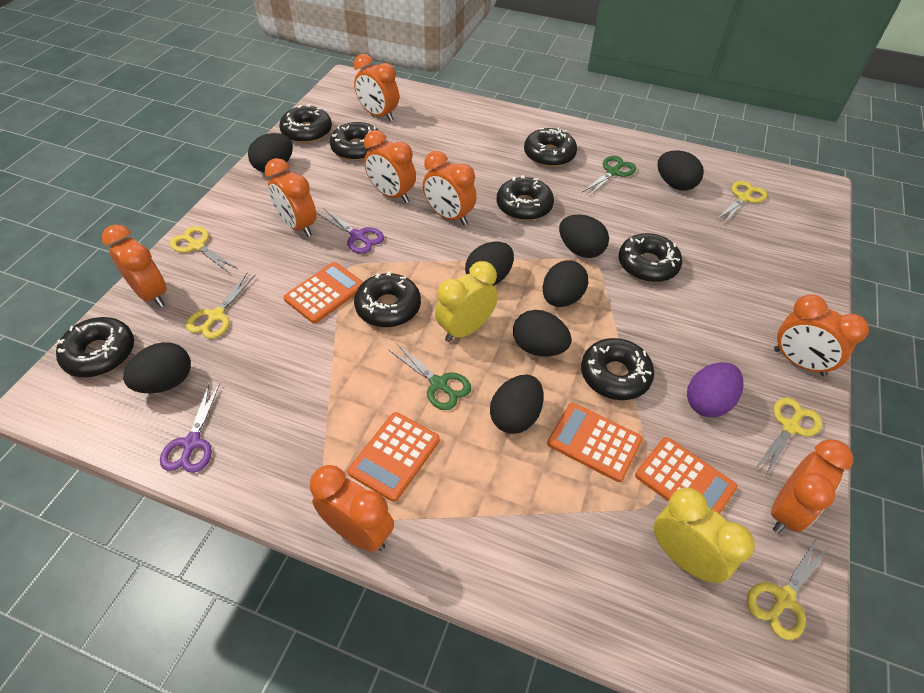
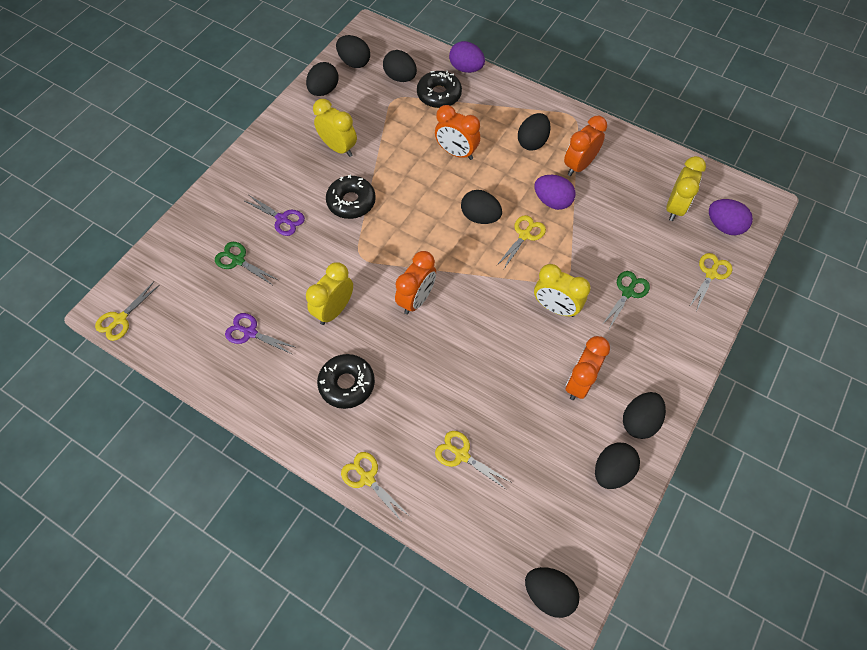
black donut: 8 -> 3
orange calculator: 4 -> 0
orange clock: 8 -> 4
purple egg: 1 -> 3
yellow clock: 2 -> 4

